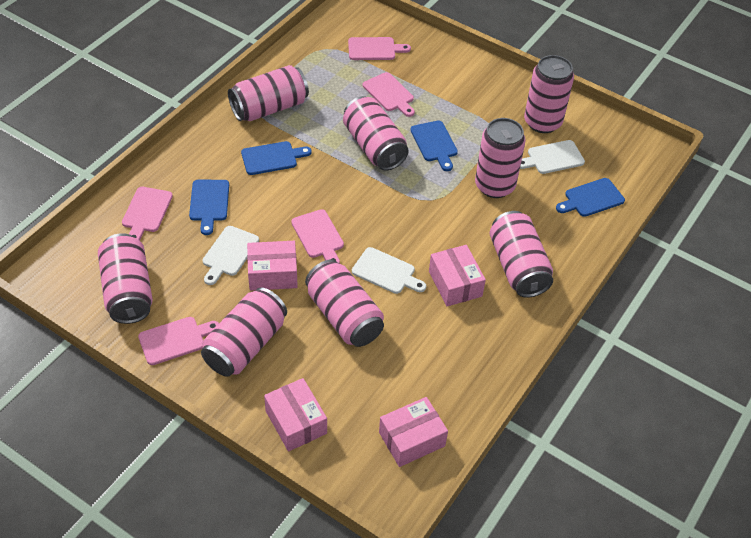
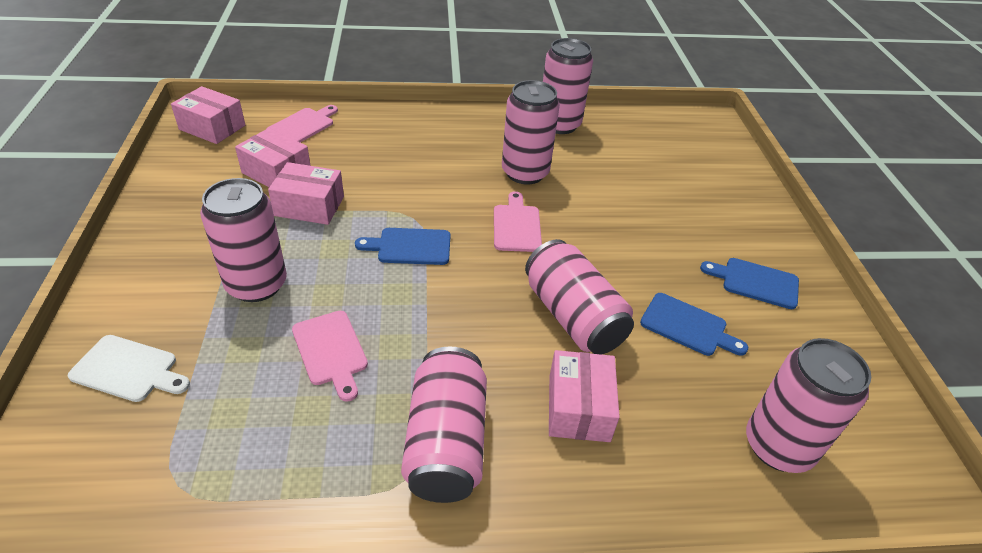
blue cutting board: 4 -> 3
pink can: 8 -> 6
pink cutting board: 5 -> 3
white cutting board: 3 -> 1

